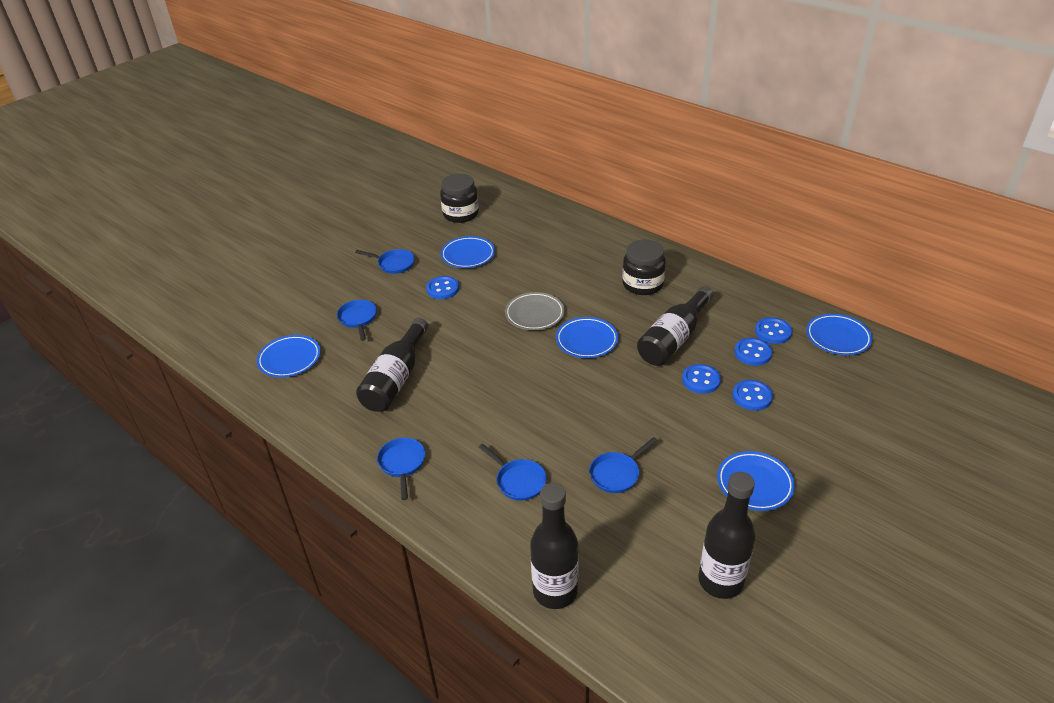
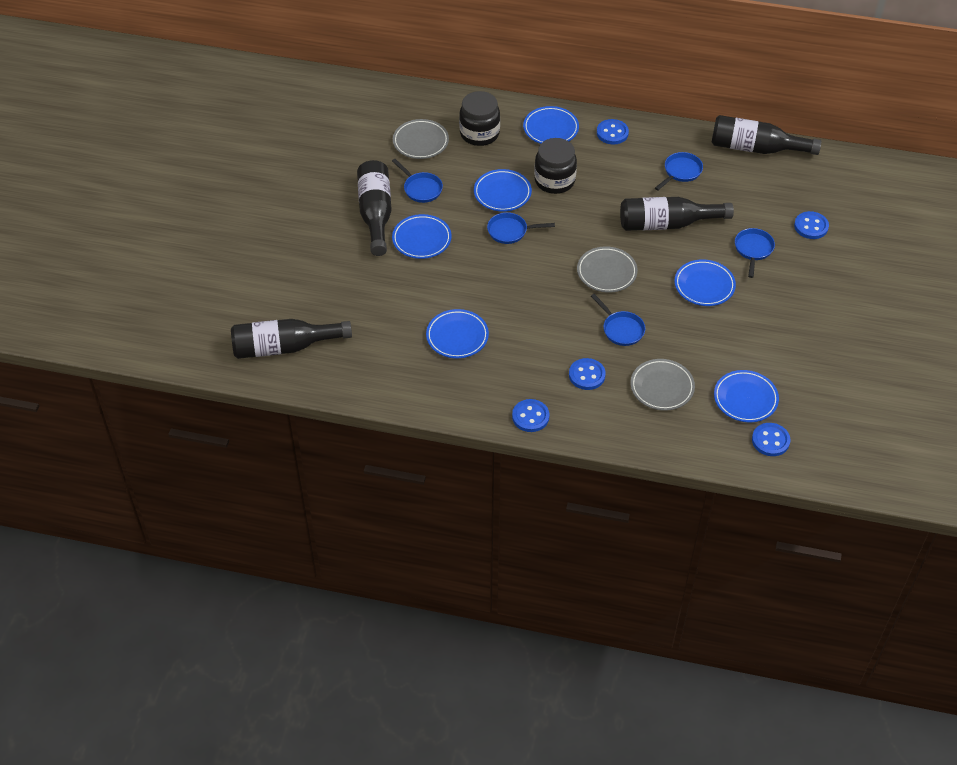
blue plate: 5 -> 6
grey plate: 1 -> 3

